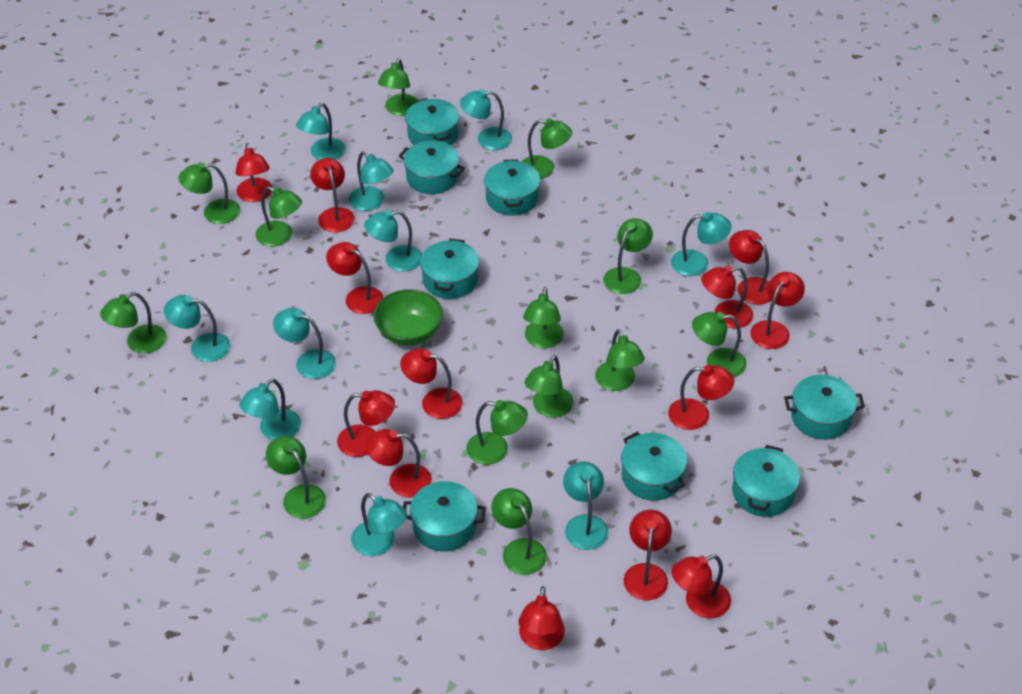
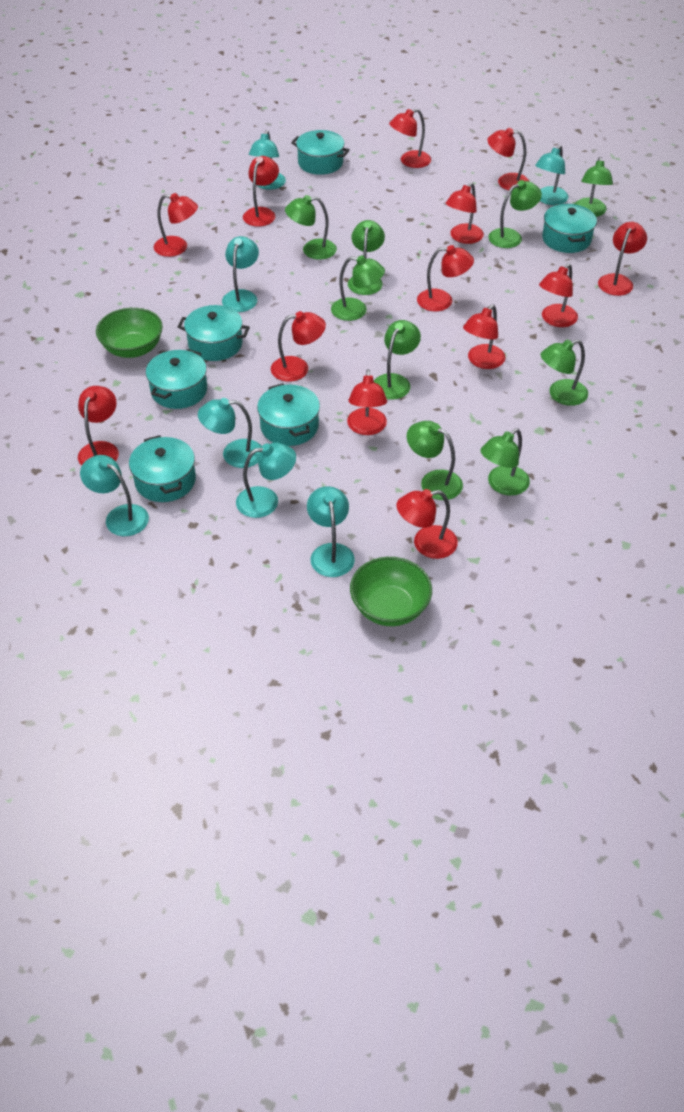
green bowl: 1 -> 2
green lamp: 13 -> 9
turquoise lamp: 10 -> 7
turquoise pot: 8 -> 6

